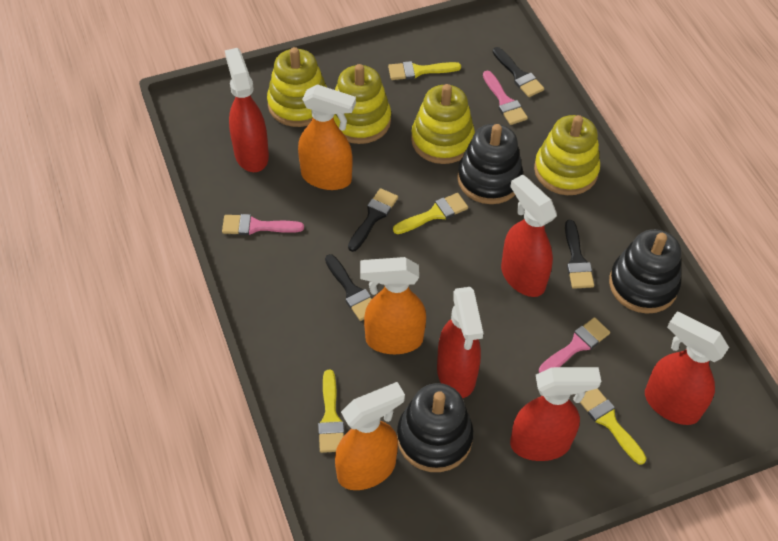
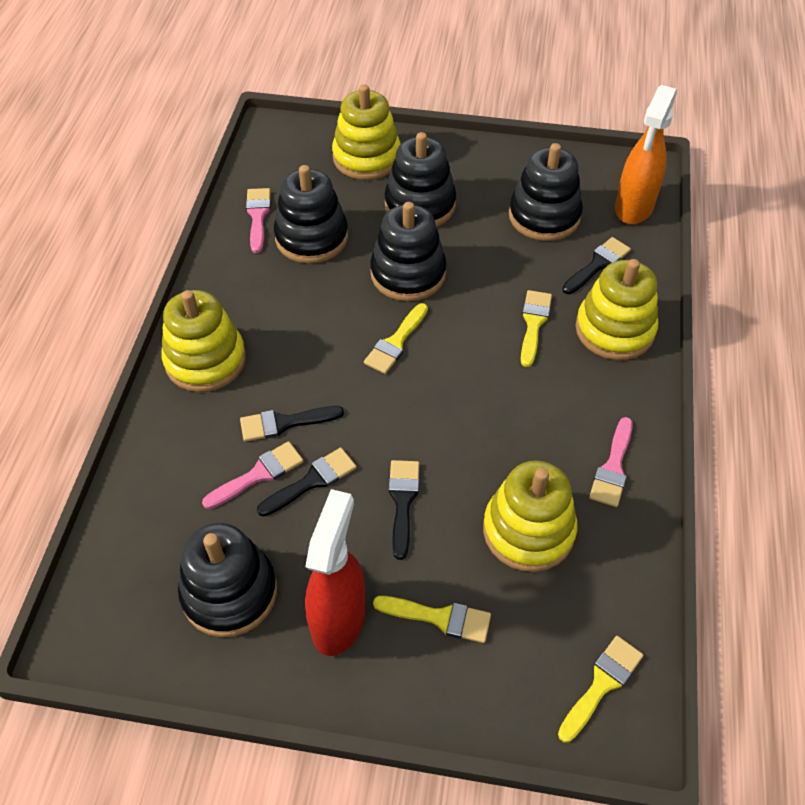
black stacking toy: 3 -> 5
orange spray bottle: 3 -> 1
red spray bottle: 5 -> 1

